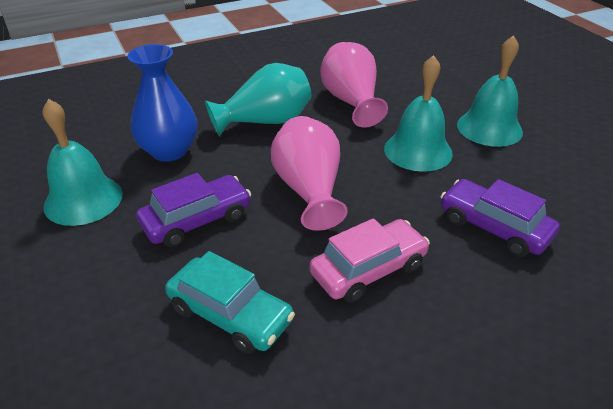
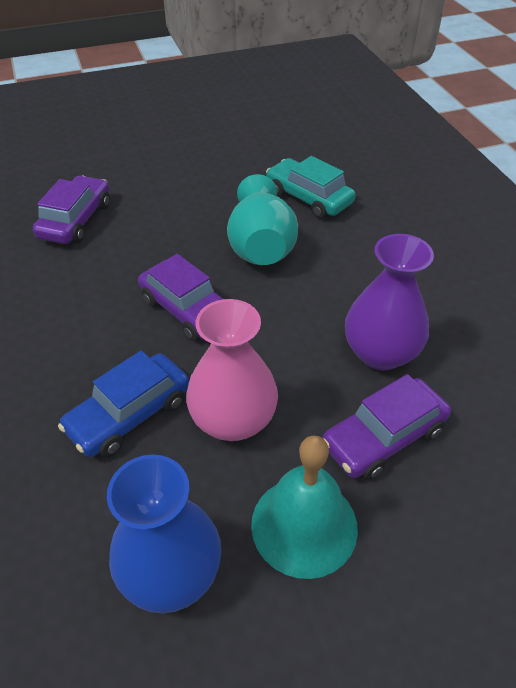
blue car: 0 -> 1
pink car: 1 -> 0
pink vase: 2 -> 1
purple car: 2 -> 3
purple vase: 0 -> 1
turquoise bell: 3 -> 1

